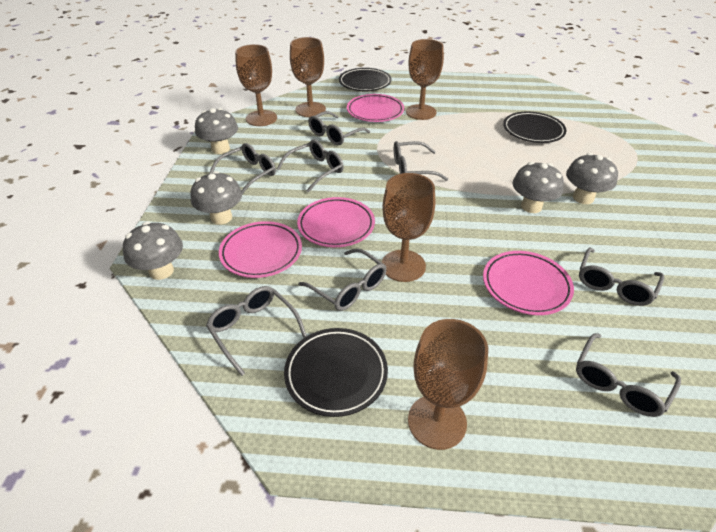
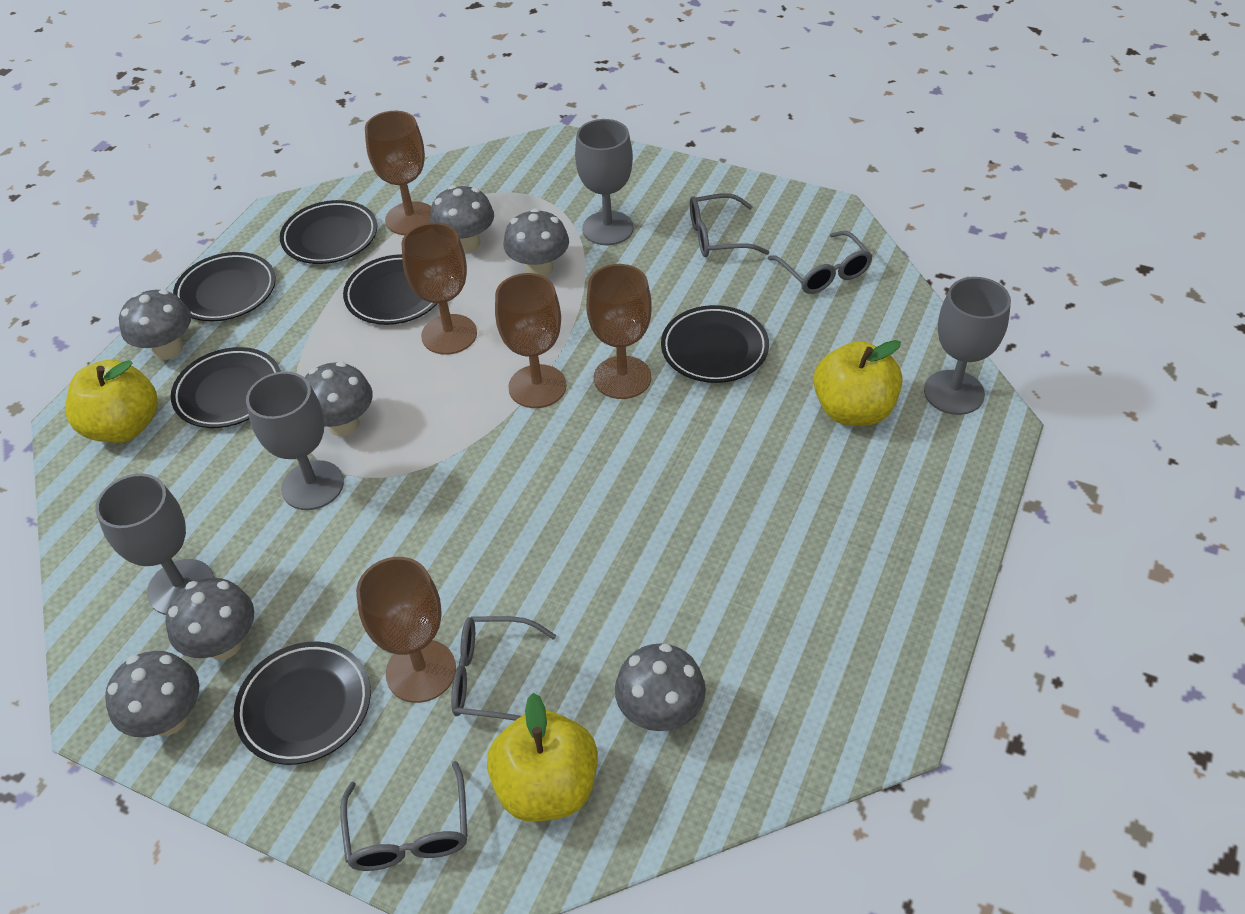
black plate: 3 -> 6
grey glasses: 8 -> 4
grey goblet: 0 -> 4
grey mushroom: 5 -> 7
pink plate: 4 -> 0
yellow apple: 0 -> 3

